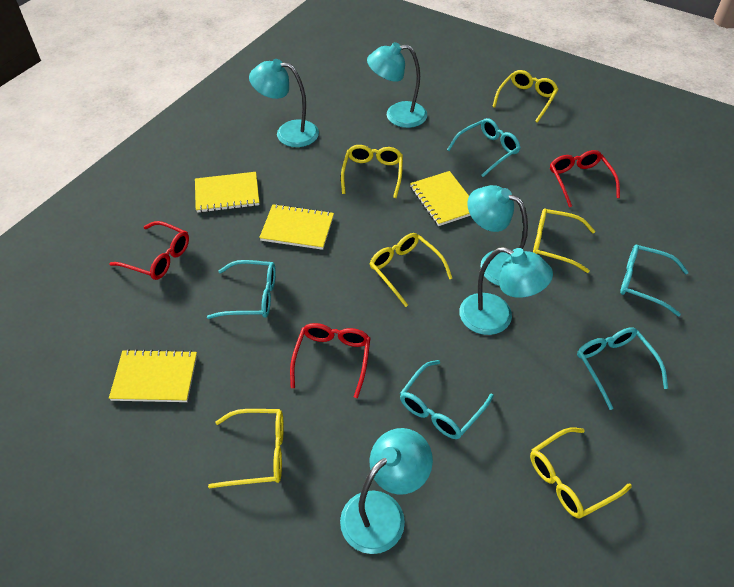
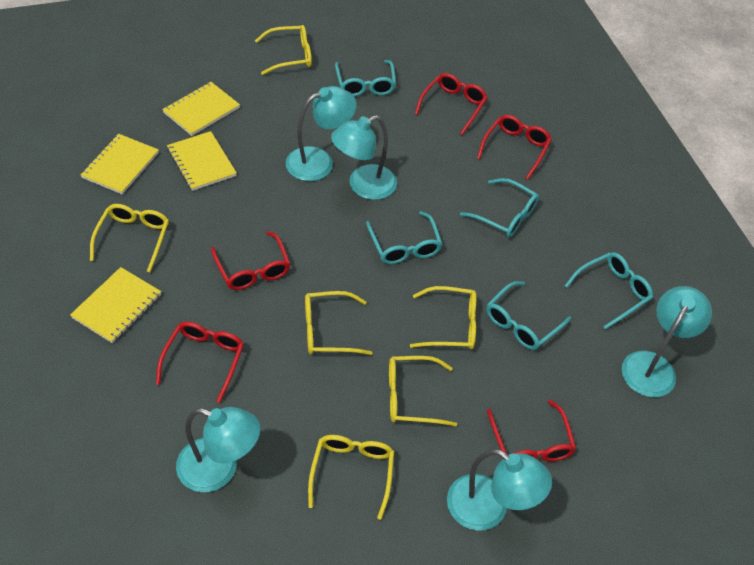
red glasses: 3 -> 5

